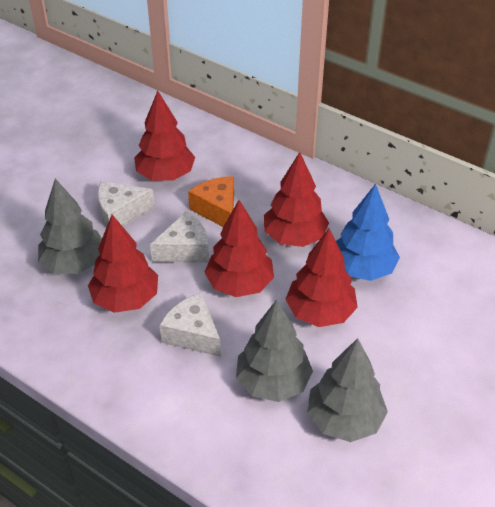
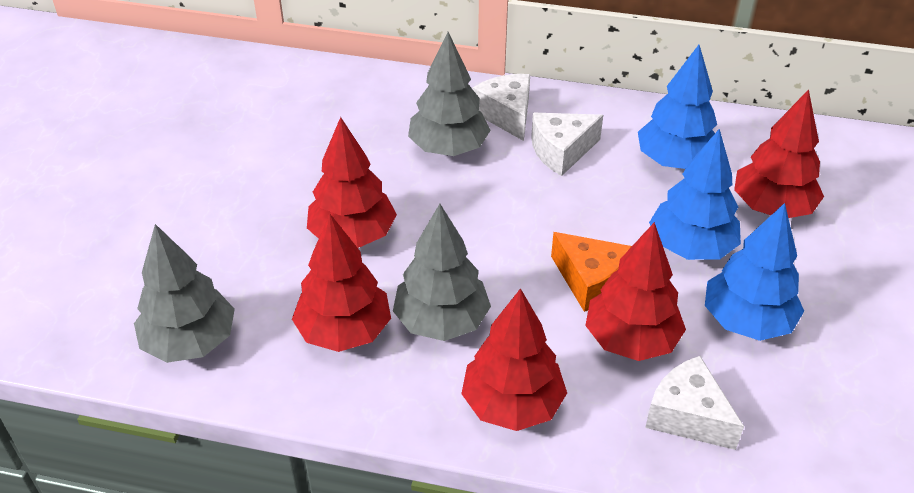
blue tree: 1 -> 3

